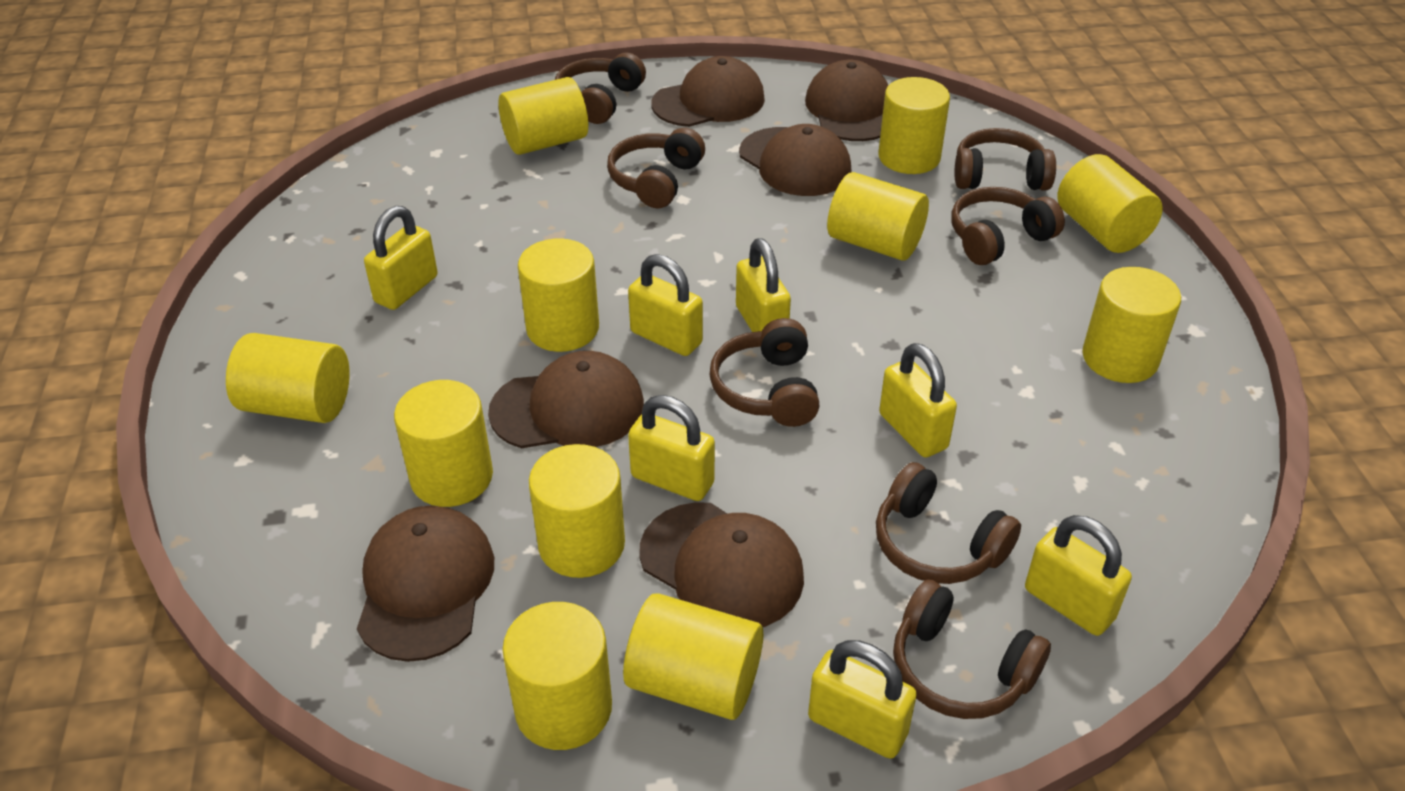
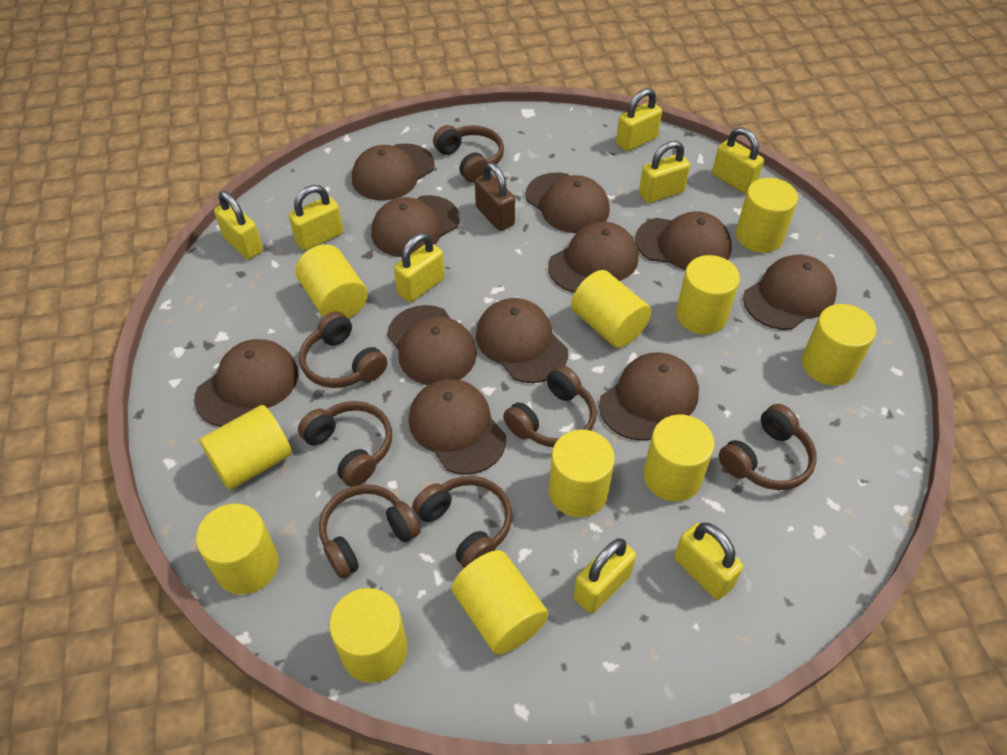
brown cap: 6 -> 11
brown padlock: 0 -> 1
yellow padlock: 7 -> 8

